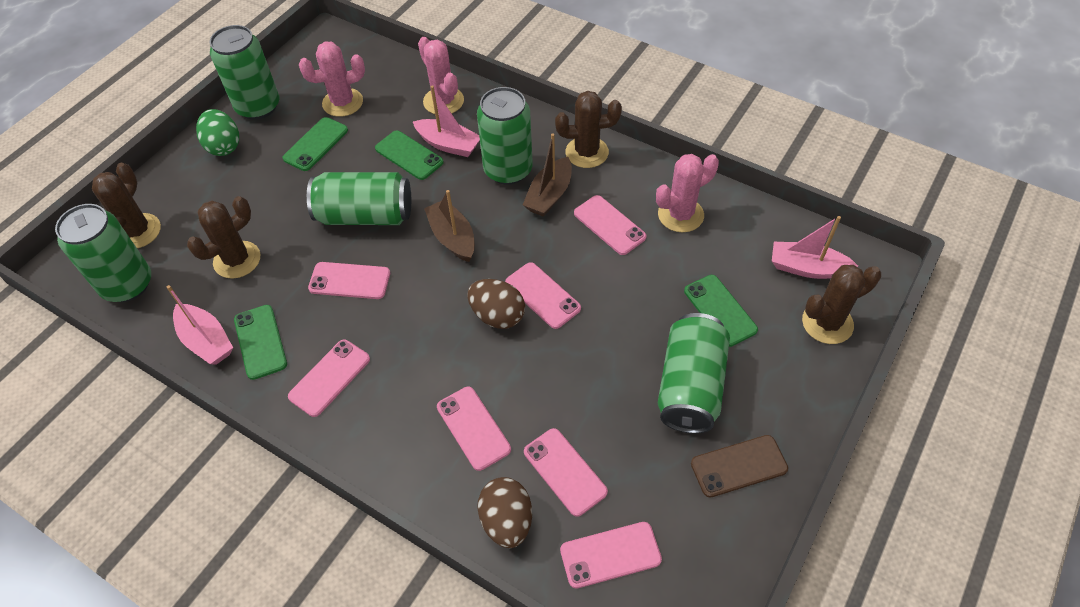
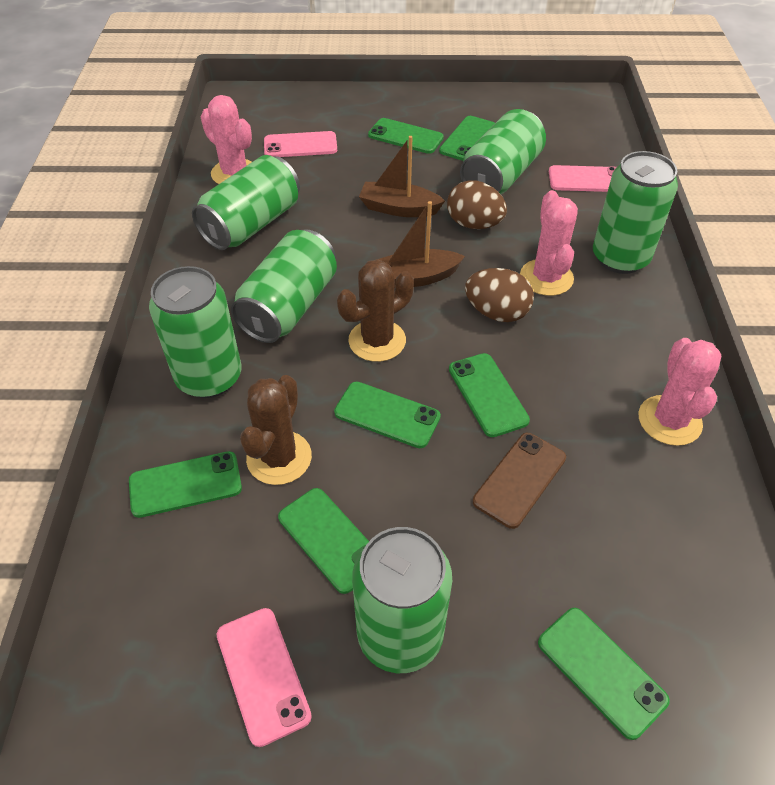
brown cactus: 4 -> 2
green can: 5 -> 6
green egg: 1 -> 0
green phone: 4 -> 7
pink boat: 3 -> 0
pink phone: 7 -> 3

